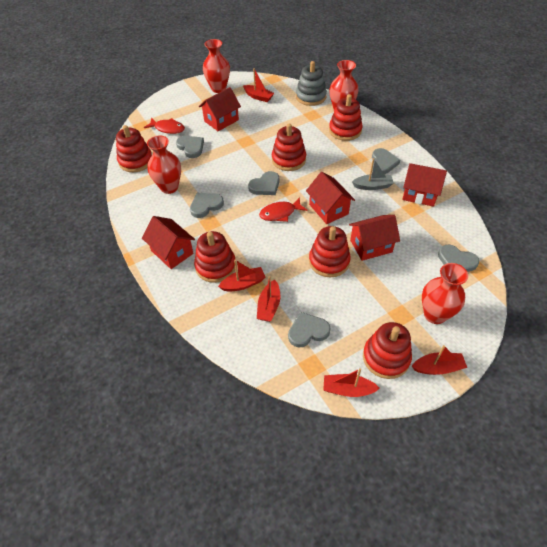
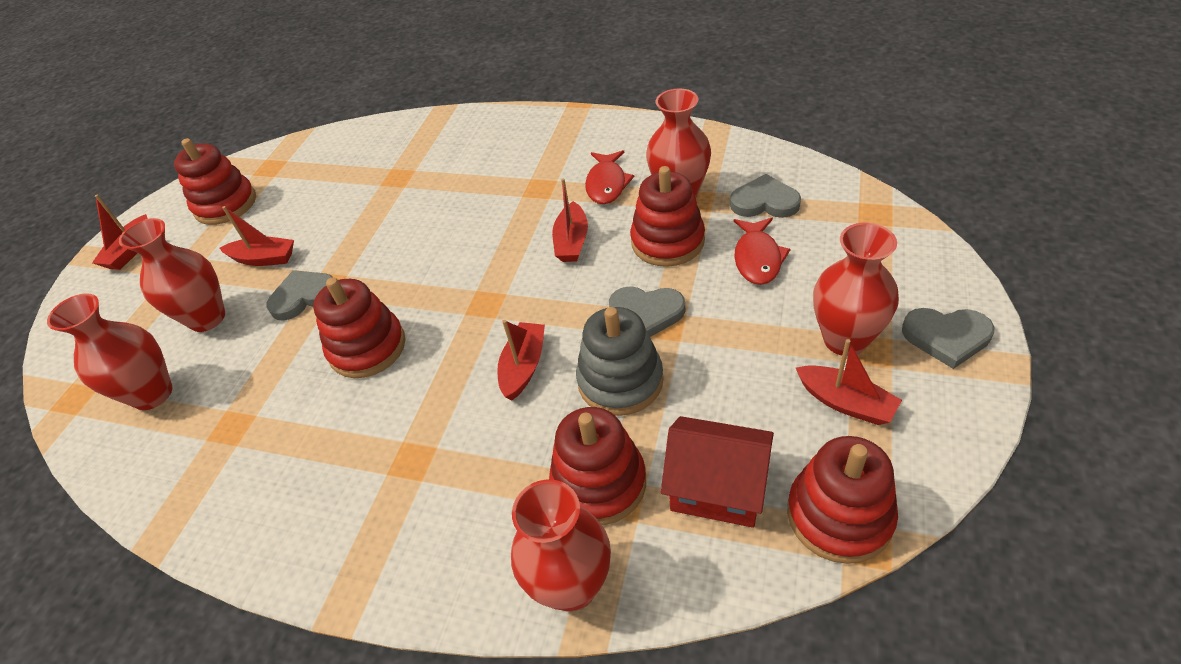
grey boat: 1 -> 0
grey heart: 6 -> 4
red house: 5 -> 1
red stacking toy: 6 -> 5
red vase: 4 -> 5

